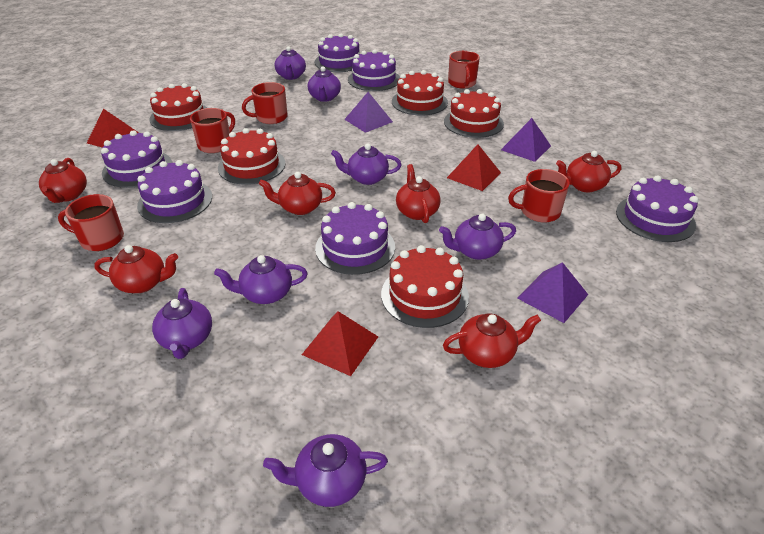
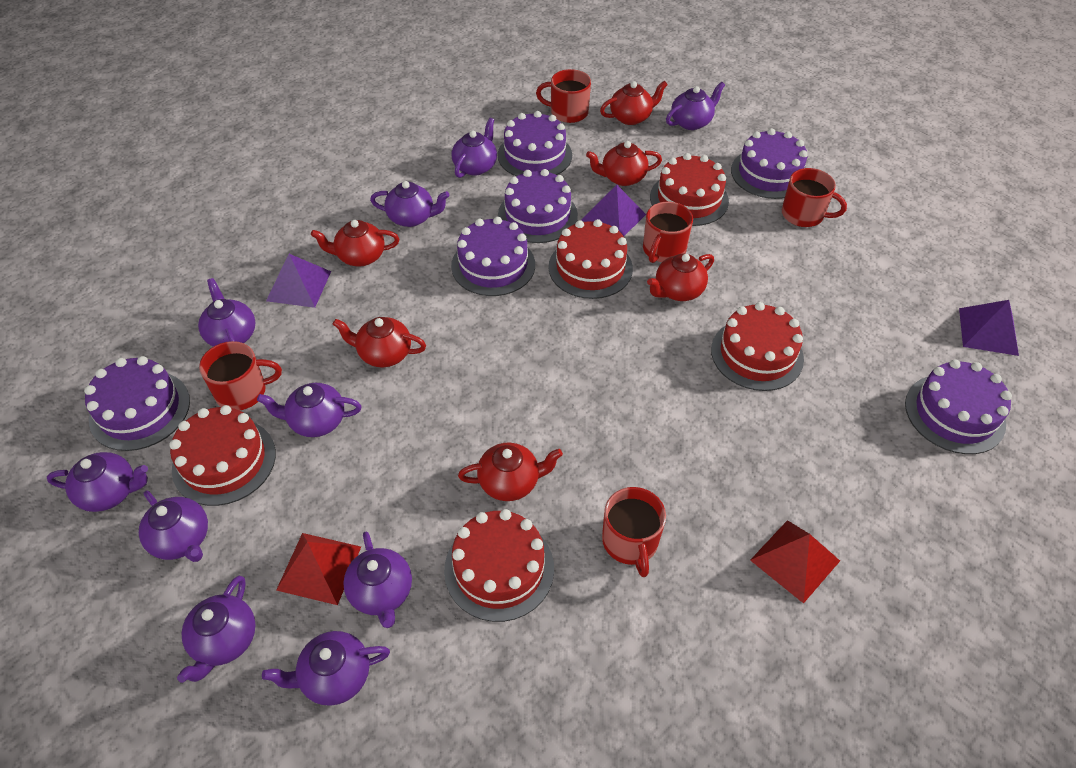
purple teapot: 7 -> 10
red pyramid: 3 -> 2

